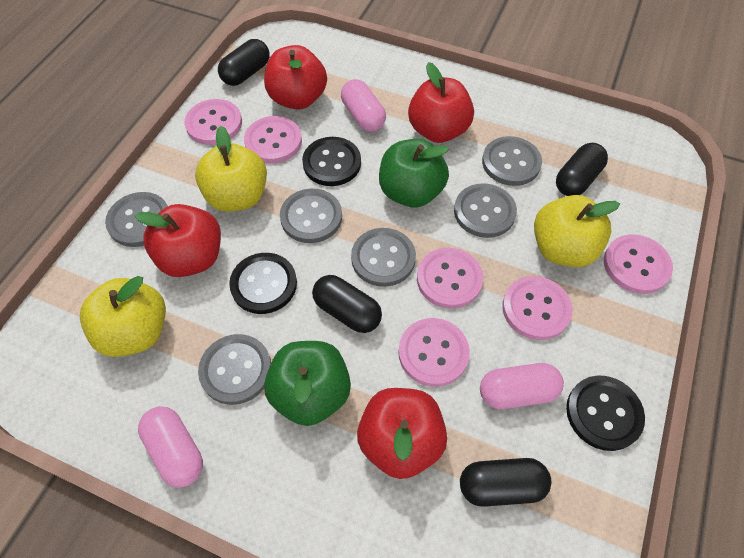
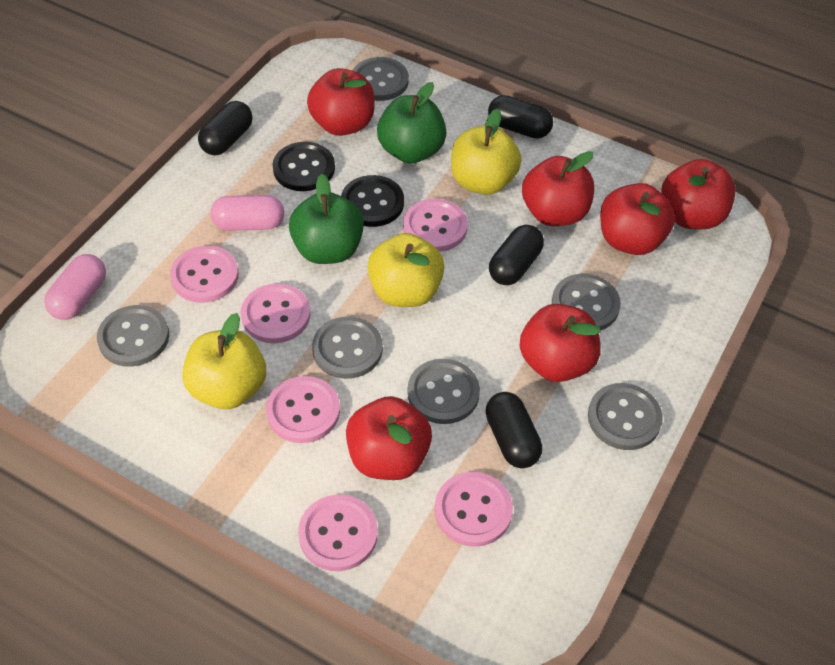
black button: 3 -> 2
pink capsule: 3 -> 2
red apple: 4 -> 6

